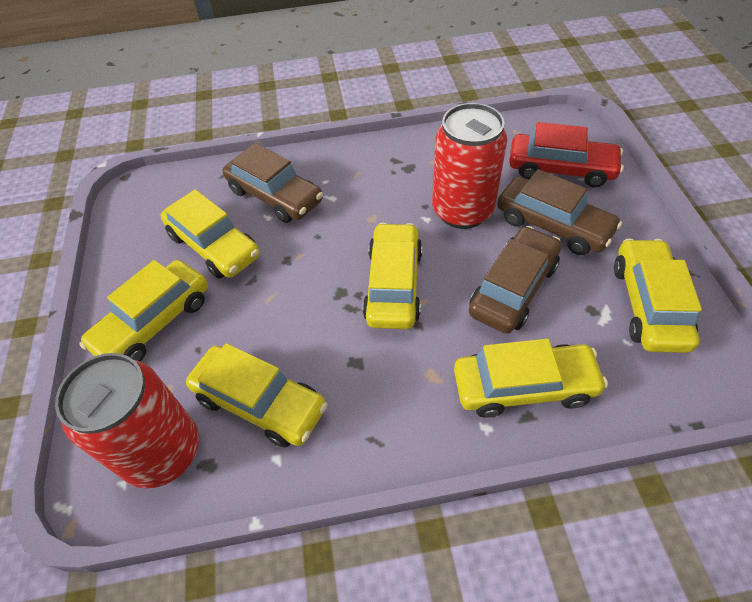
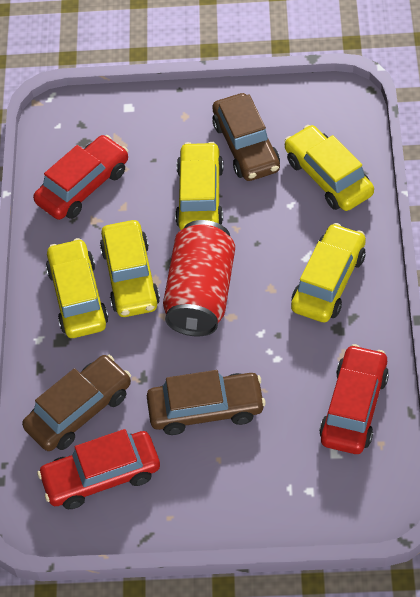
red can: 2 -> 1
red car: 1 -> 3
yellow car: 6 -> 5

